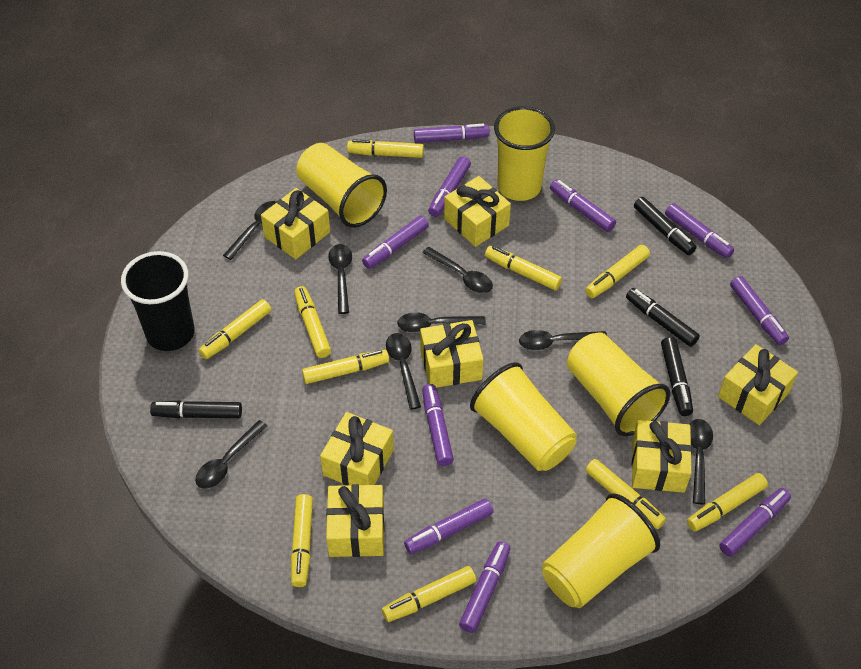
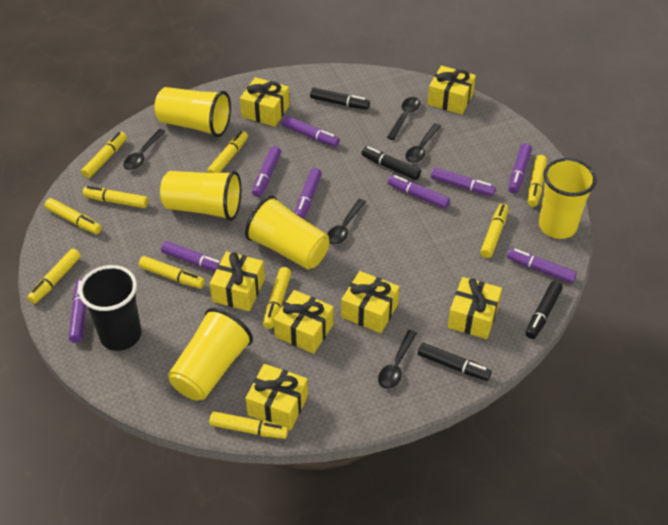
black spoon: 8 -> 5
purple marker: 10 -> 9

